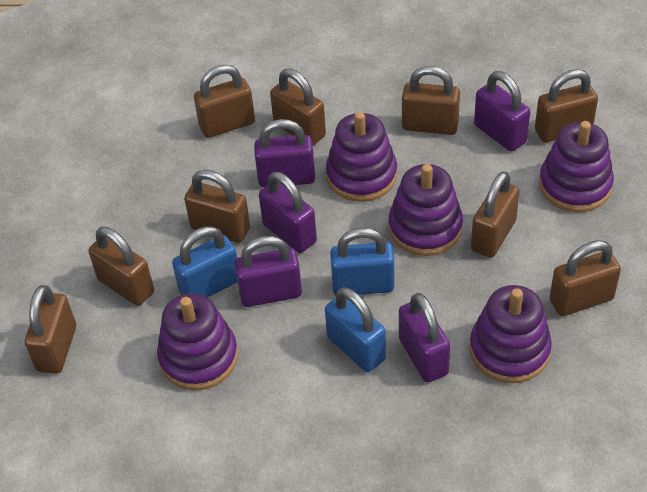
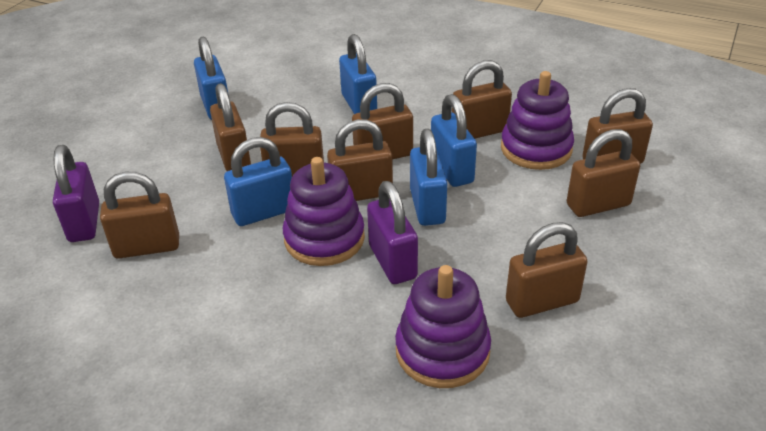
blue padlock: 3 -> 5
purple padlock: 5 -> 2
purple stacking toy: 5 -> 3

